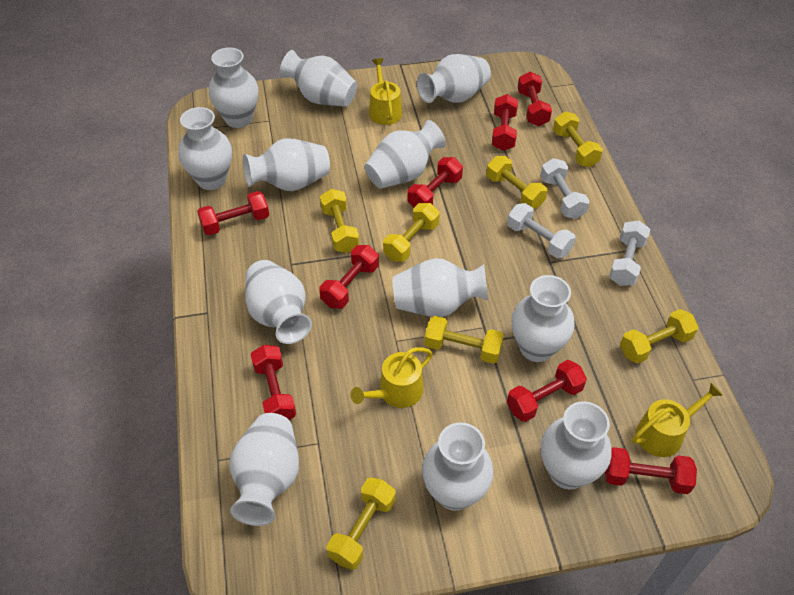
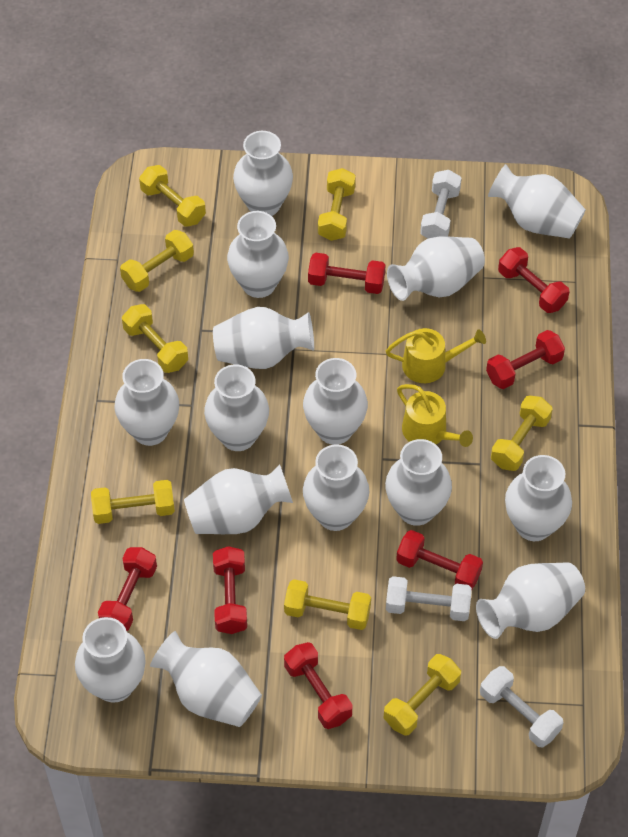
red dumbbell: 8 -> 7
white vase: 12 -> 15
yellow dumbbell: 7 -> 8
yellow watering can: 3 -> 2

